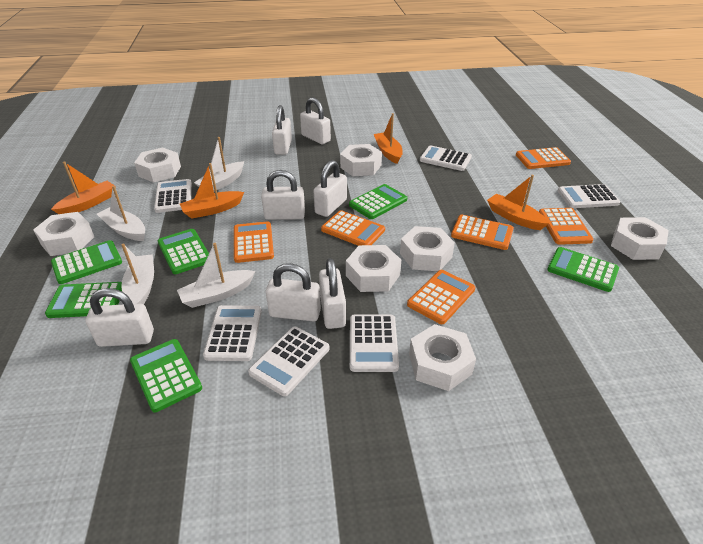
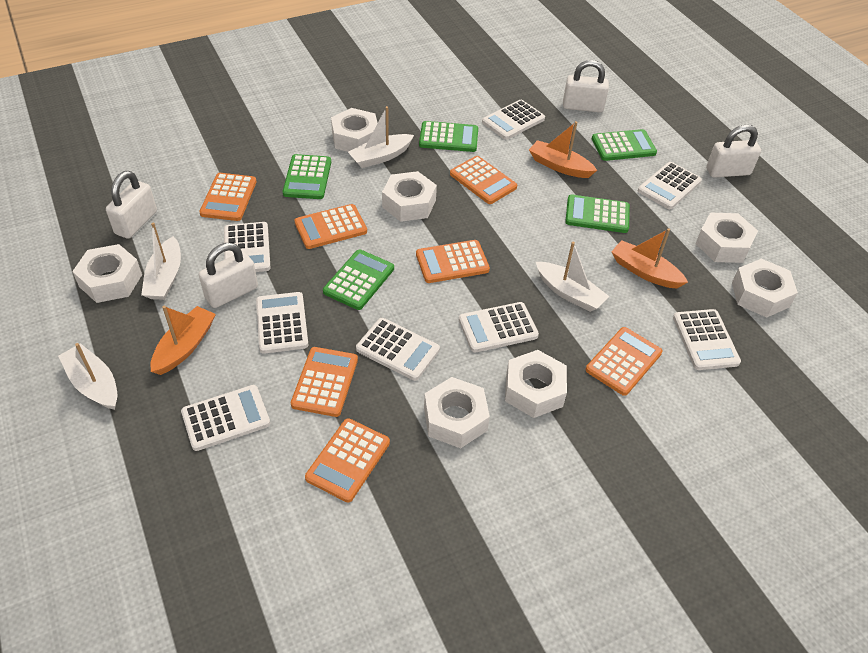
green calculator: 6 -> 5
orange boat: 4 -> 3
orange calculator: 6 -> 7
white calculator: 6 -> 8
white padlock: 7 -> 4

